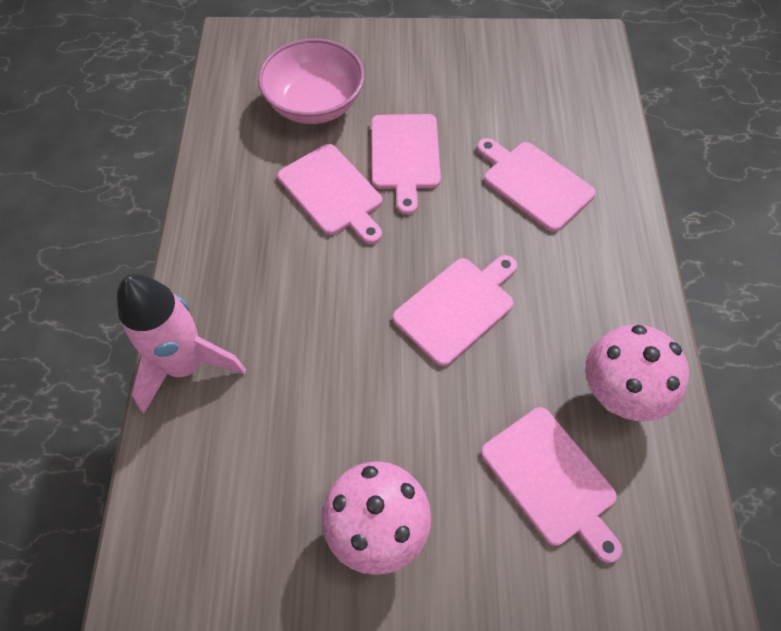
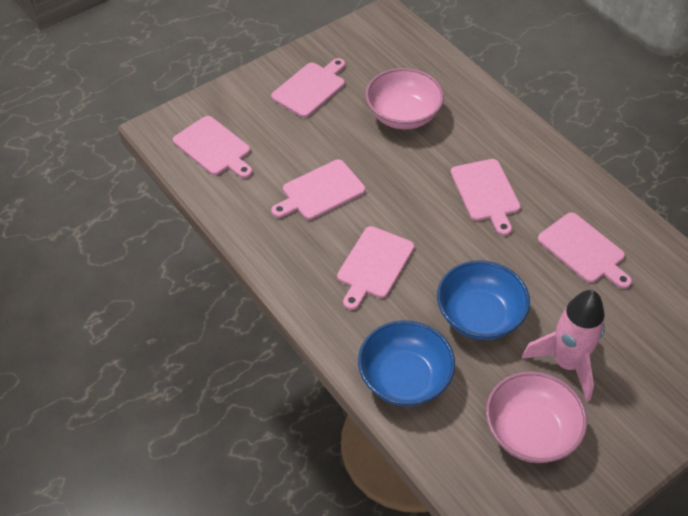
blue bowl: 0 -> 2
pink bowl: 1 -> 2
pink cutting board: 5 -> 6
pink mushroom: 2 -> 0

